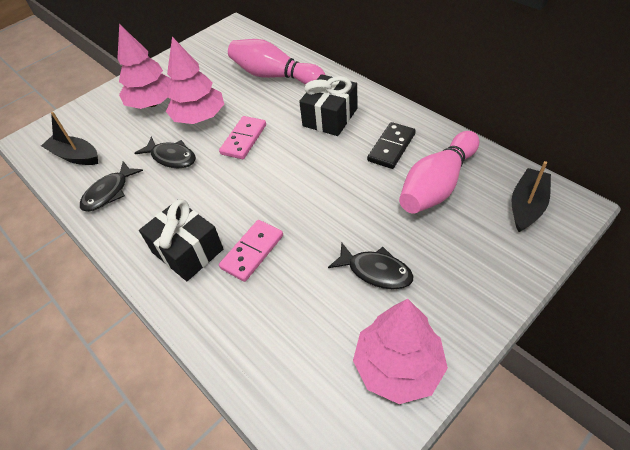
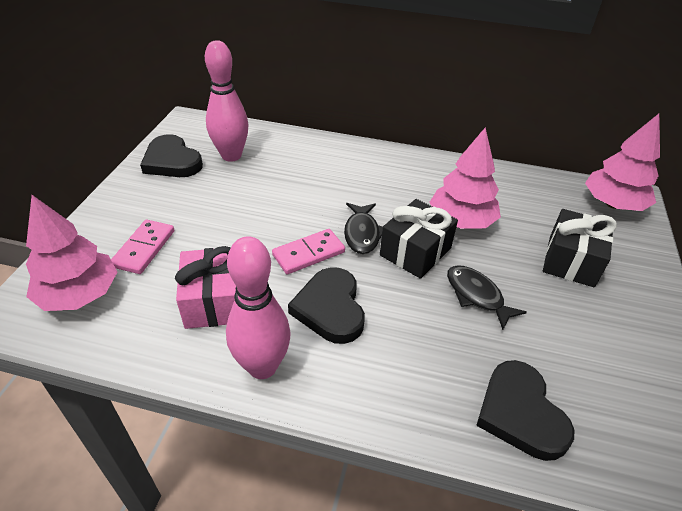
black boat: 2 -> 0
black domino: 1 -> 0
black fish: 3 -> 2
black heart: 0 -> 3
pink gift: 0 -> 1

